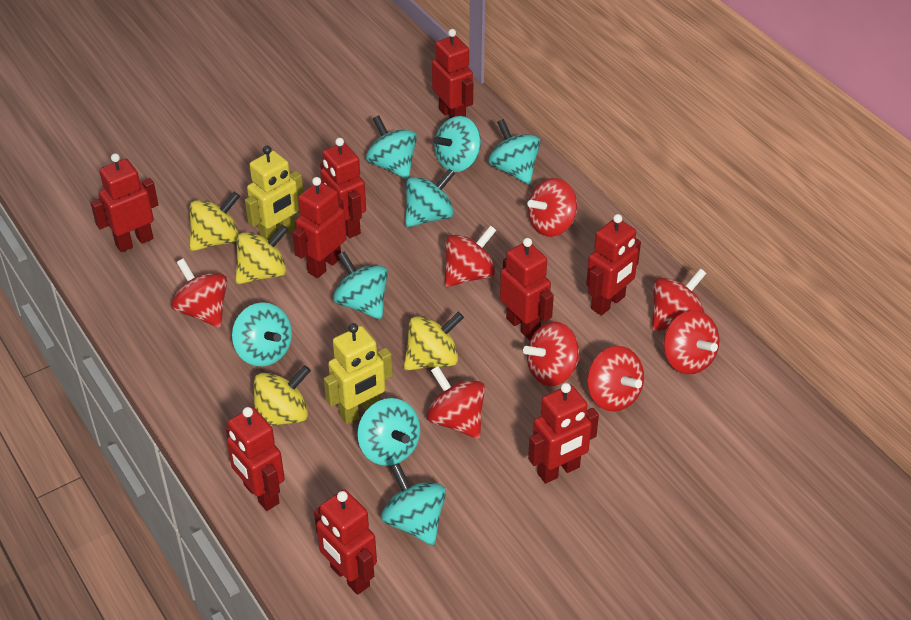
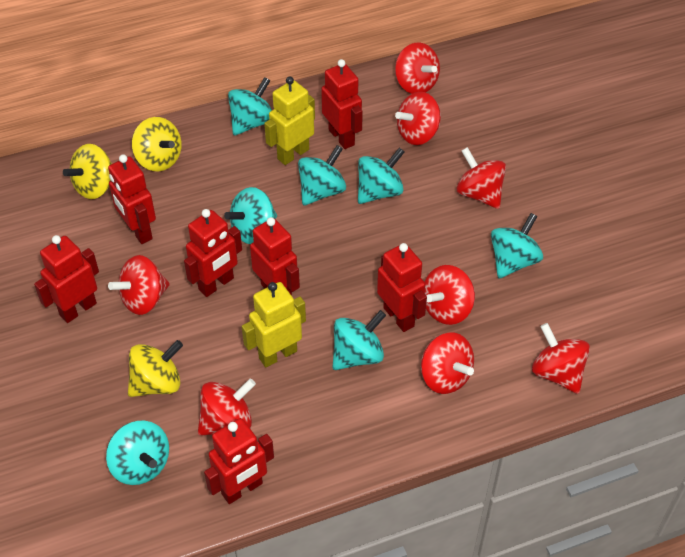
red robot: 9 -> 7
turquoise spinning top: 8 -> 7
yellow spinning top: 4 -> 3

